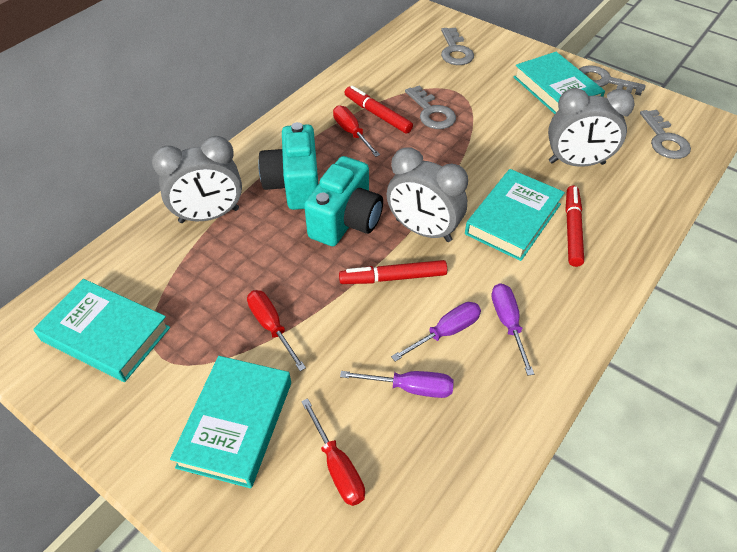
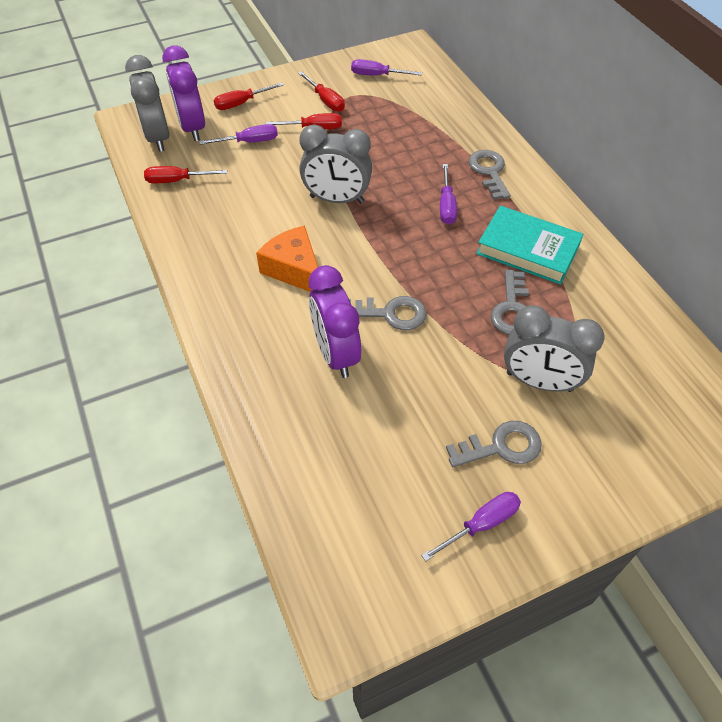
orange cheese: 0 -> 1
purple clock: 0 -> 2
purple screwdriver: 3 -> 4
red marker: 3 -> 0
red screwdriver: 3 -> 4
turquoise book: 4 -> 1
turquoise camera: 2 -> 0

